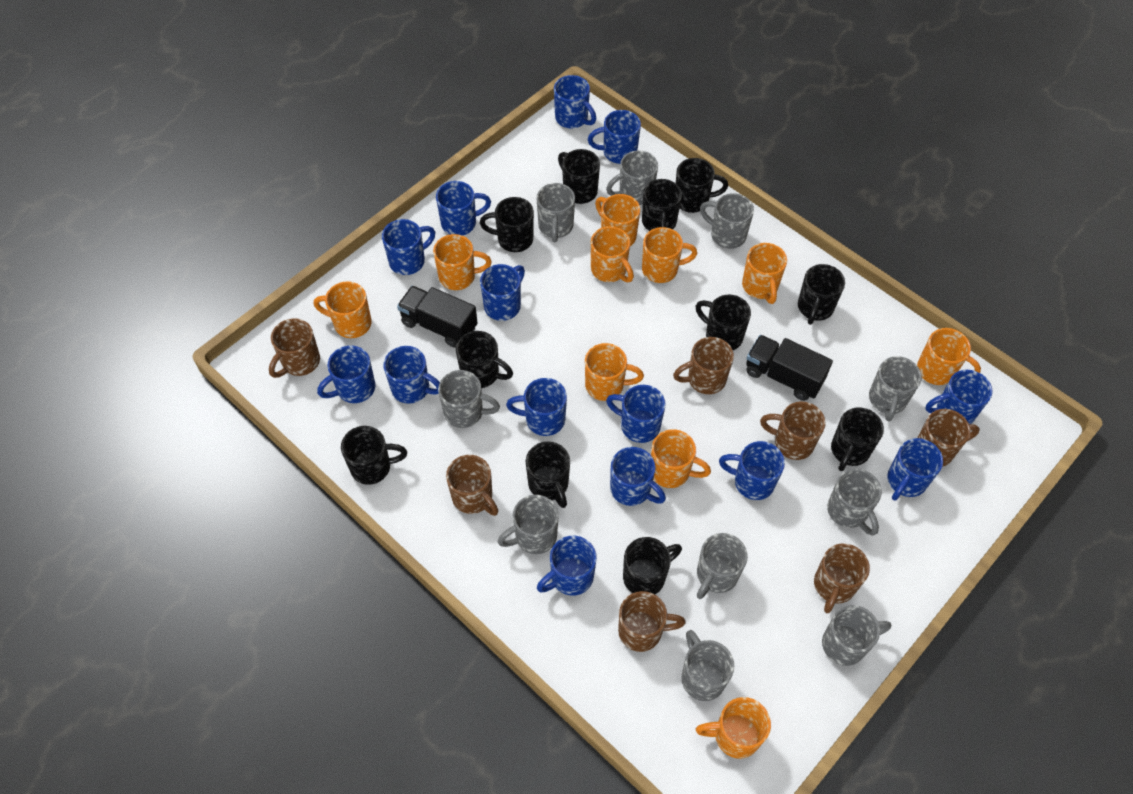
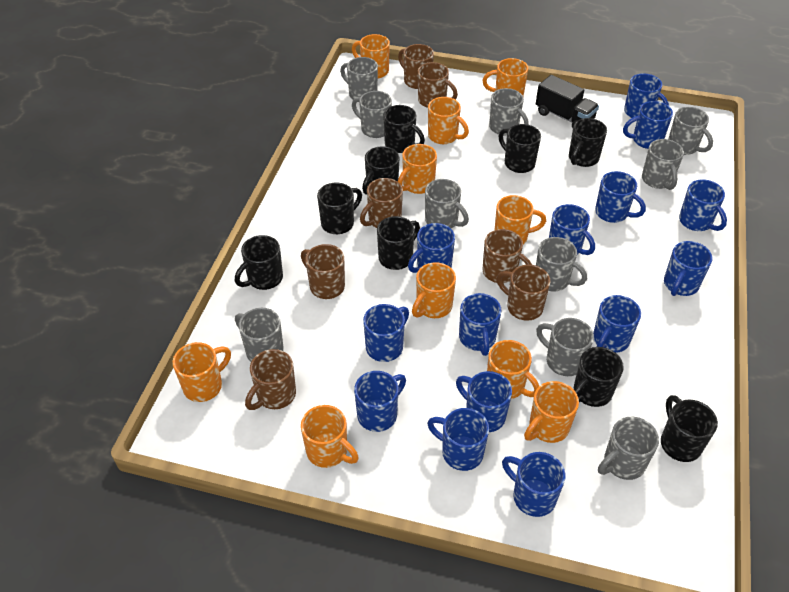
black mug: 11 -> 9
black truck: 2 -> 1

